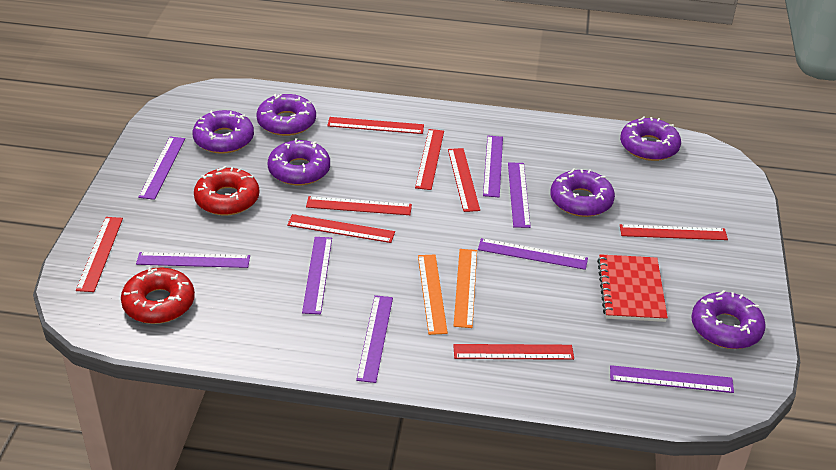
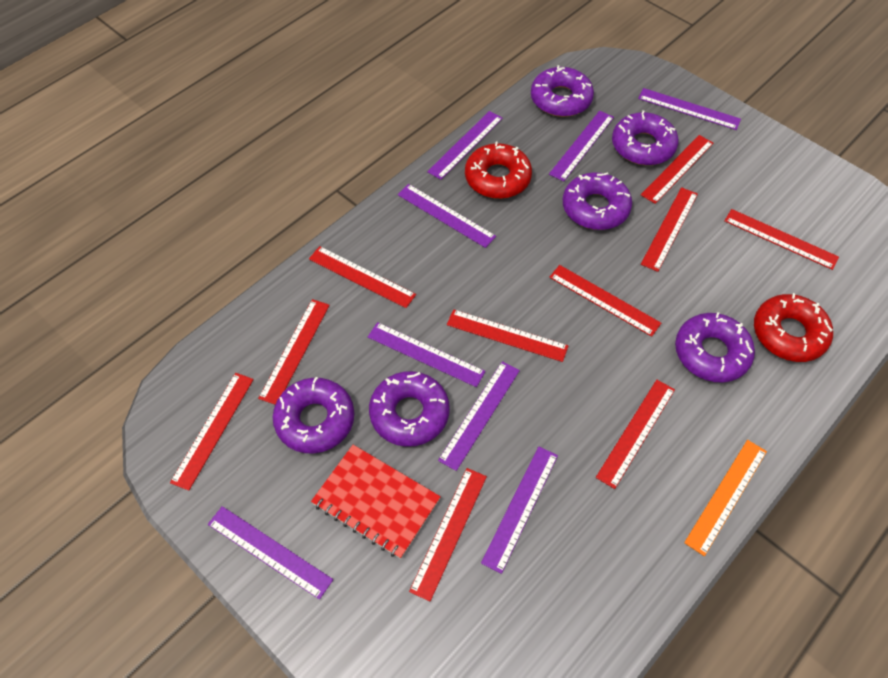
orange ruler: 2 -> 1
red ruler: 8 -> 10

